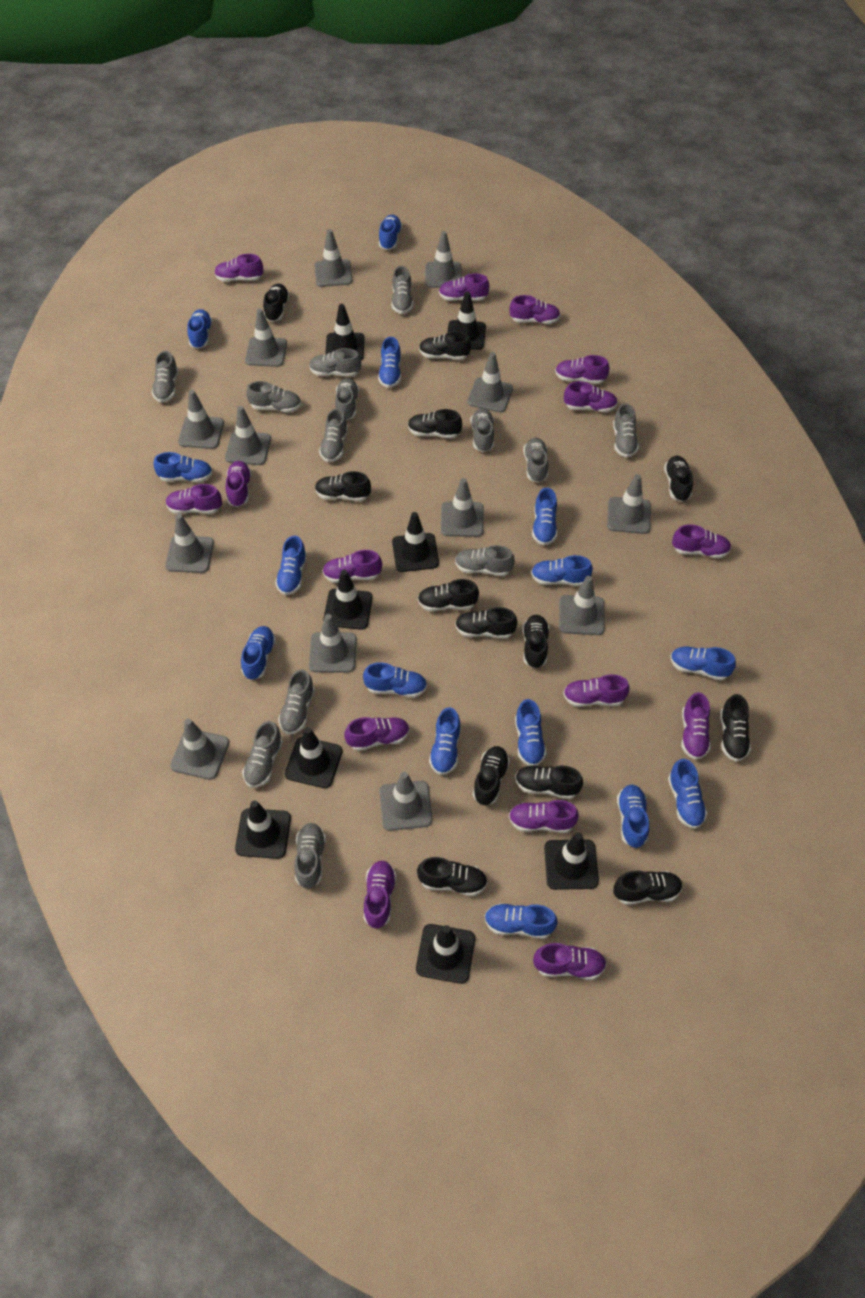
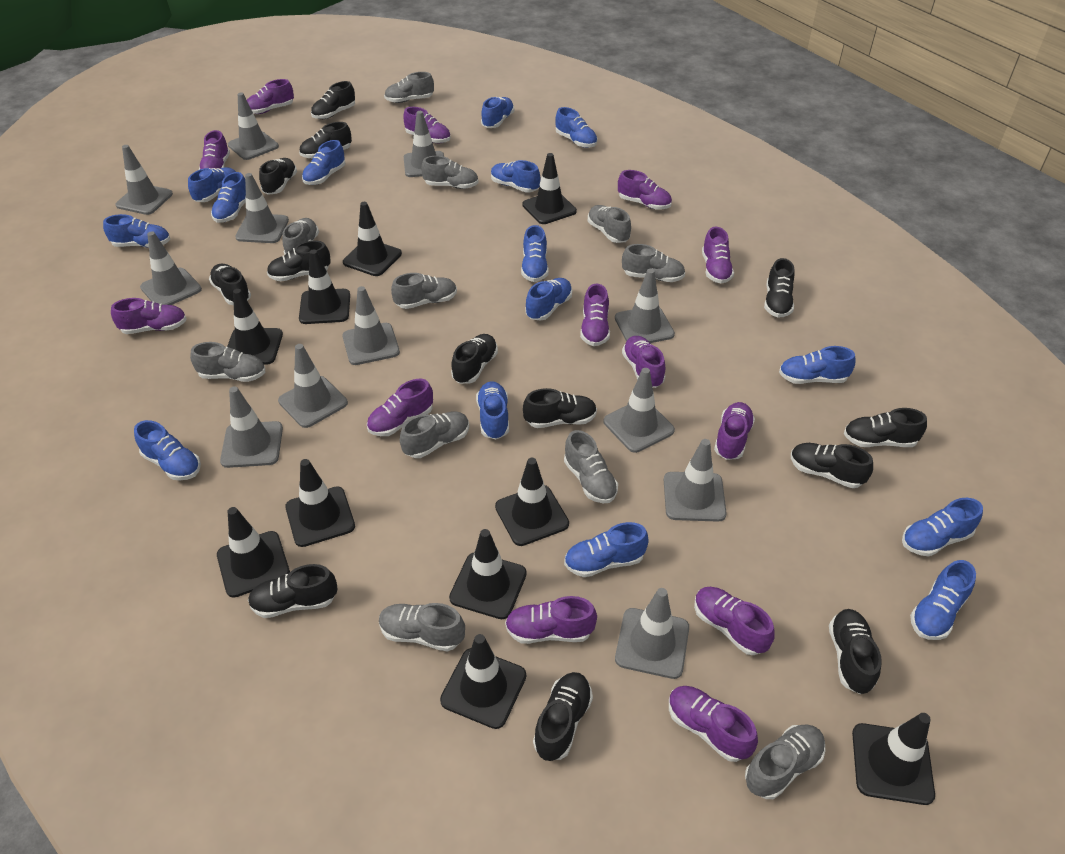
black traffic cone: 8 -> 10
grey shoe: 13 -> 11
grey traffic cone: 13 -> 12
purple shoe: 15 -> 13

